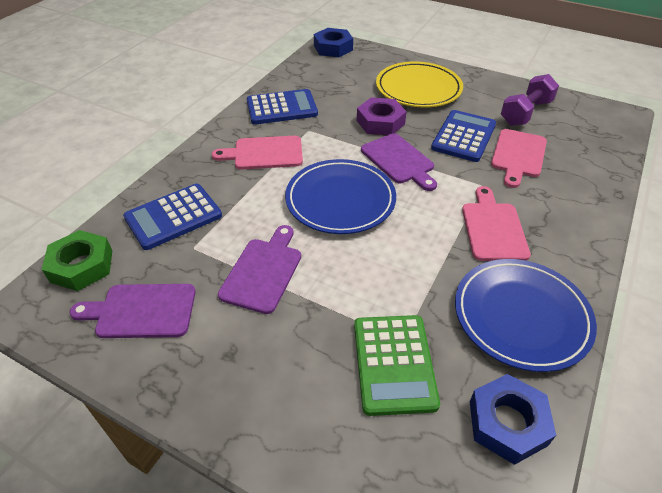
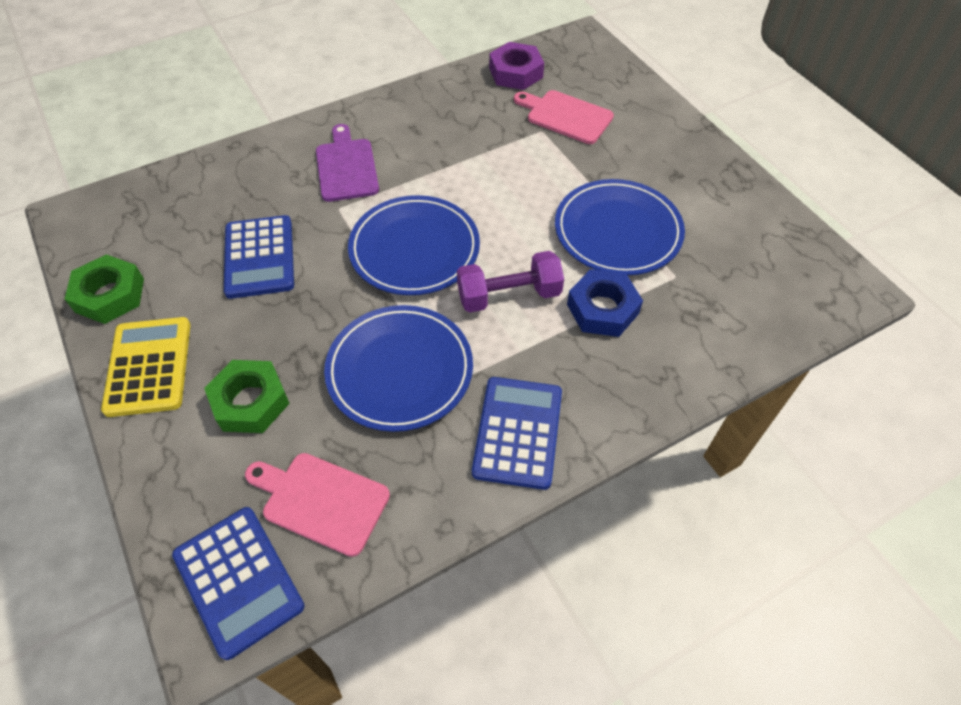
blue nut: 2 -> 1
blue plate: 2 -> 3
green calculator: 1 -> 0
green nut: 1 -> 2
pink cutting board: 3 -> 2
purple cutting board: 3 -> 1
yellow calculator: 0 -> 1
yellow plate: 1 -> 0

